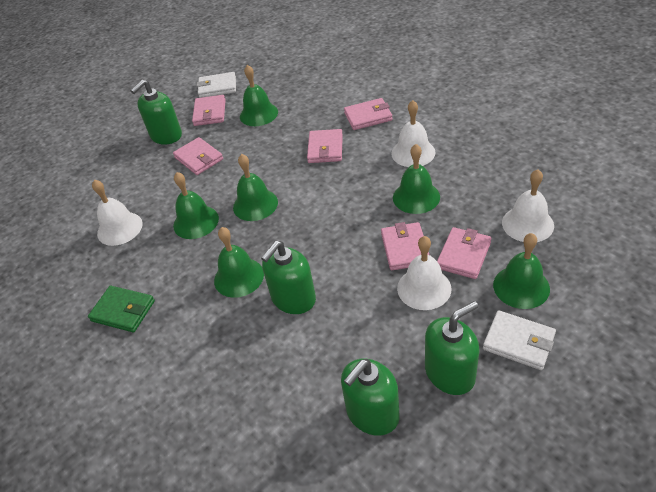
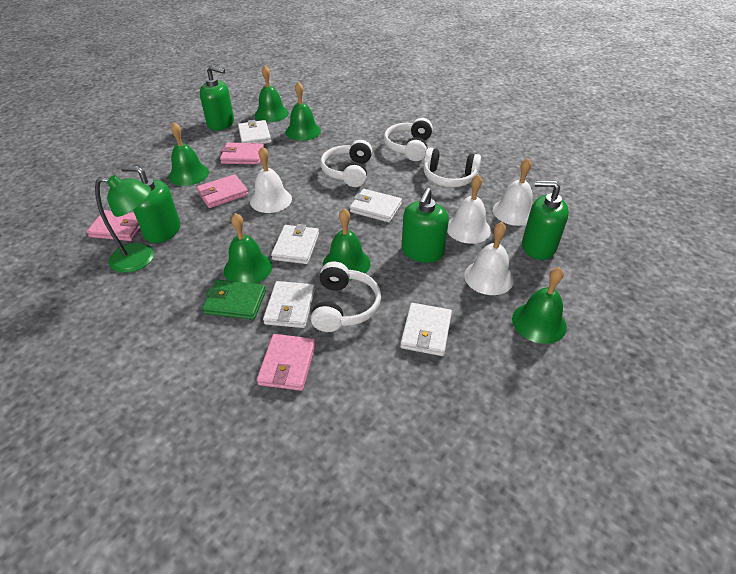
green lamp: 0 -> 1
pink wallet: 6 -> 4
white headphones: 0 -> 4
white wallet: 2 -> 5

